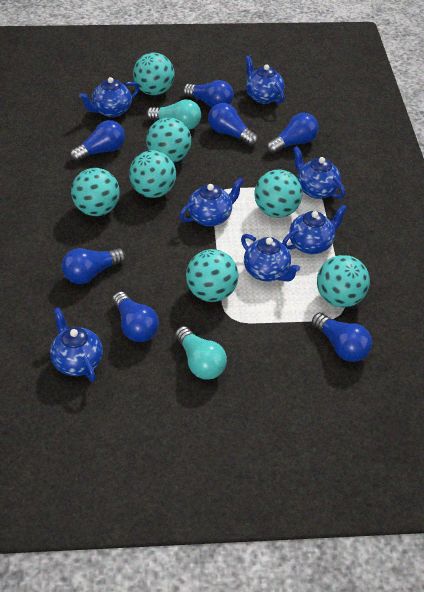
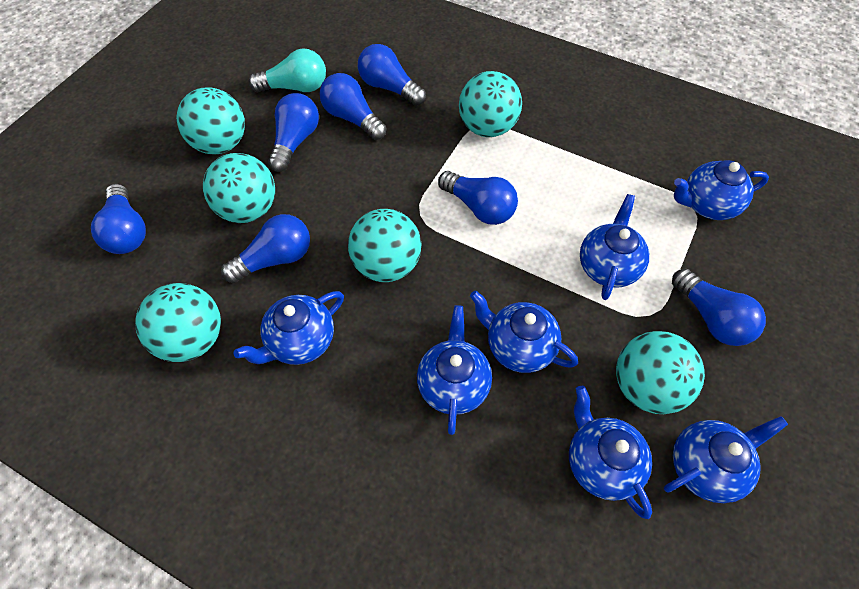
turquoise ball: 7 -> 6
turquoise light bulb: 2 -> 1

